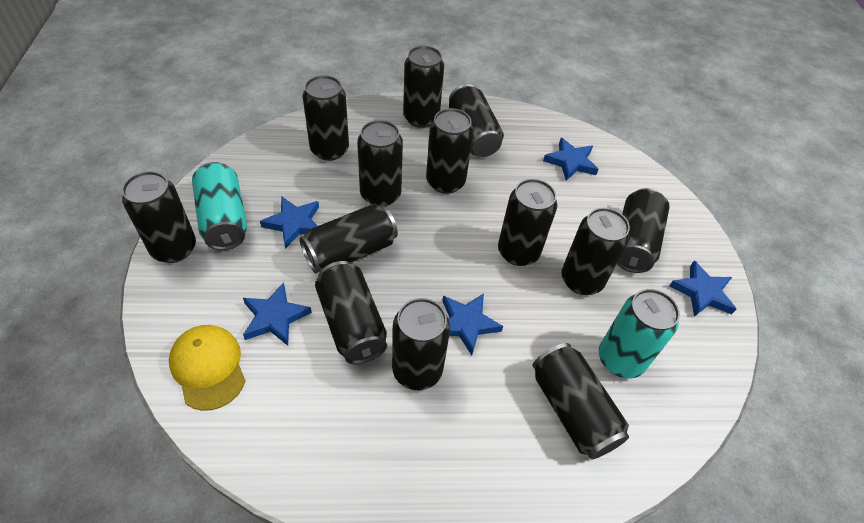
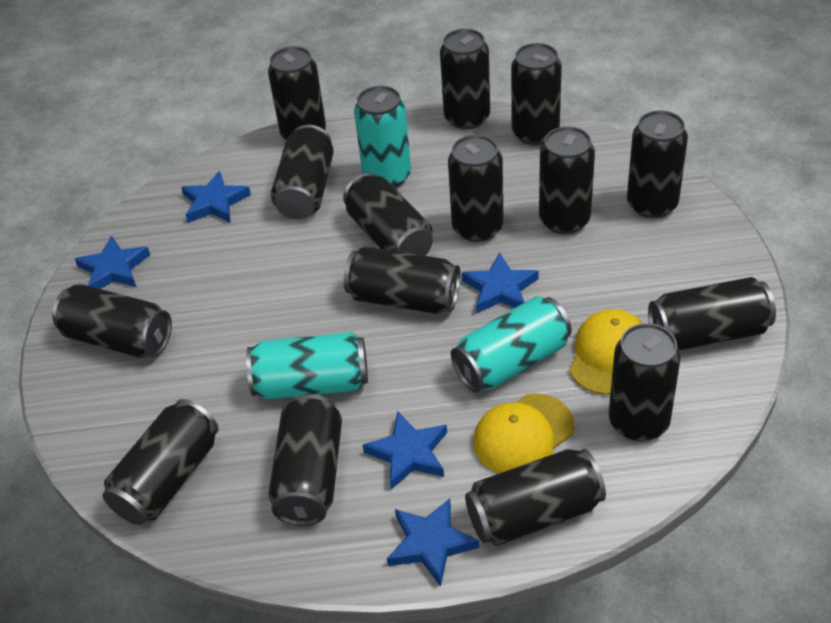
black can: 13 -> 15
turquoise can: 2 -> 3
yellow cap: 1 -> 2

